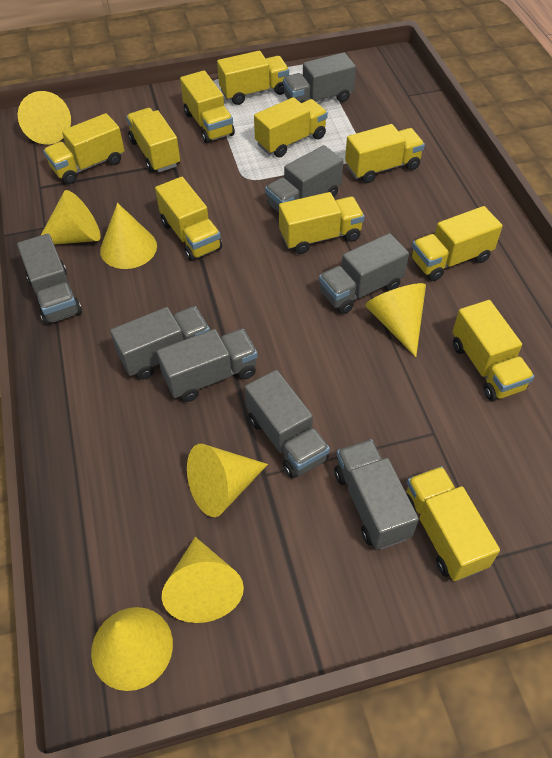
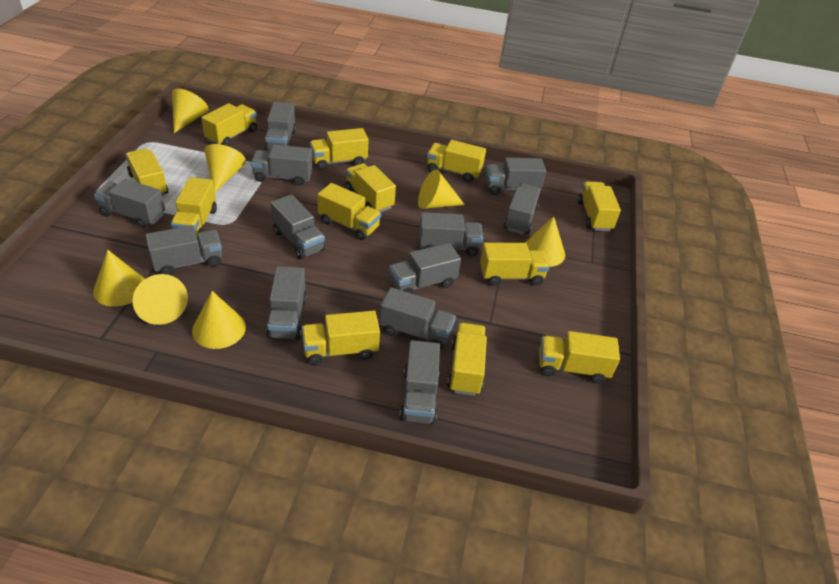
grey truck: 8 -> 12
yellow truck: 11 -> 12

